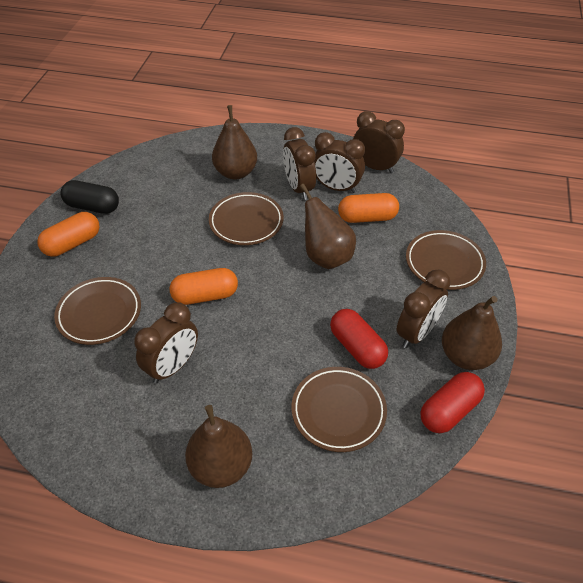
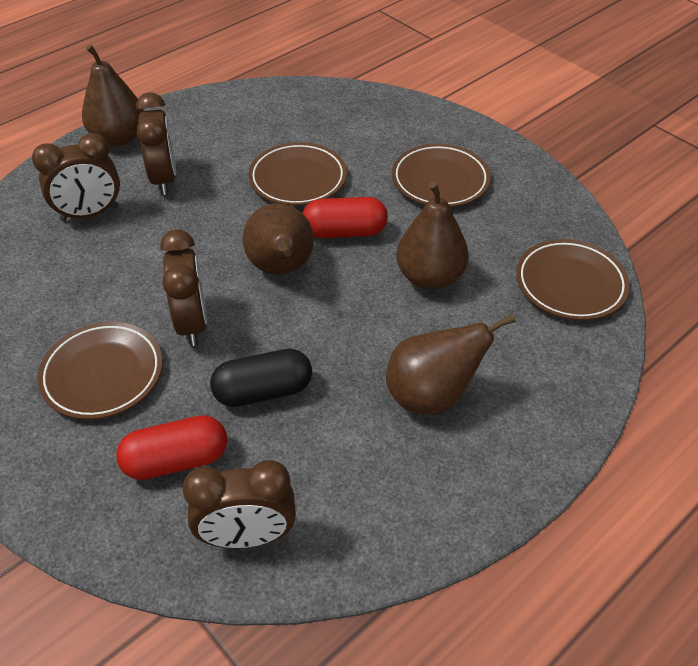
brown clock: 5 -> 4
orange capsule: 3 -> 0

